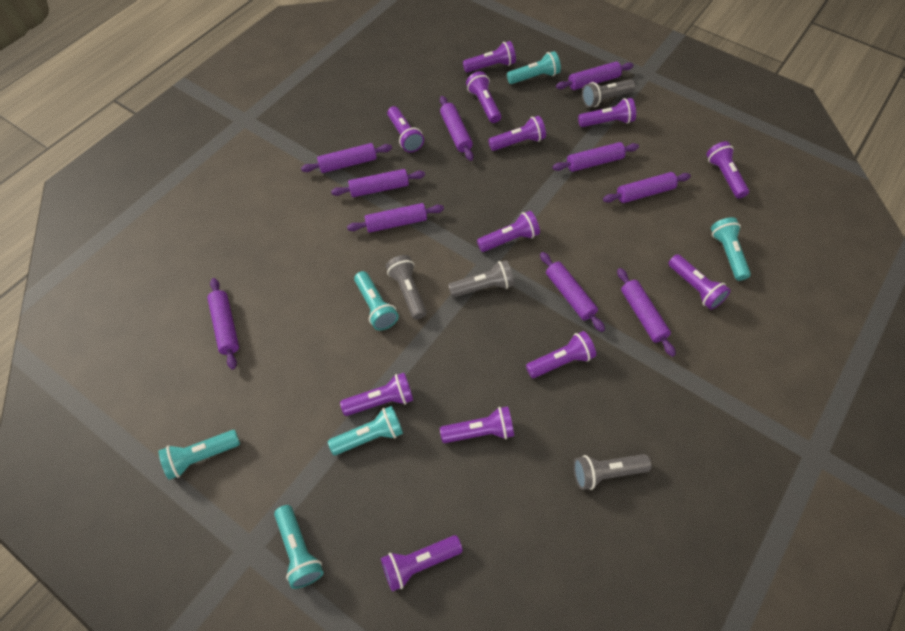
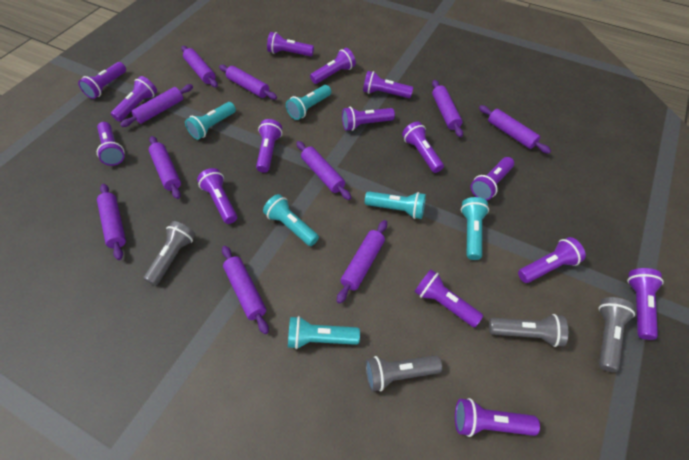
purple flashlight: 12 -> 15

